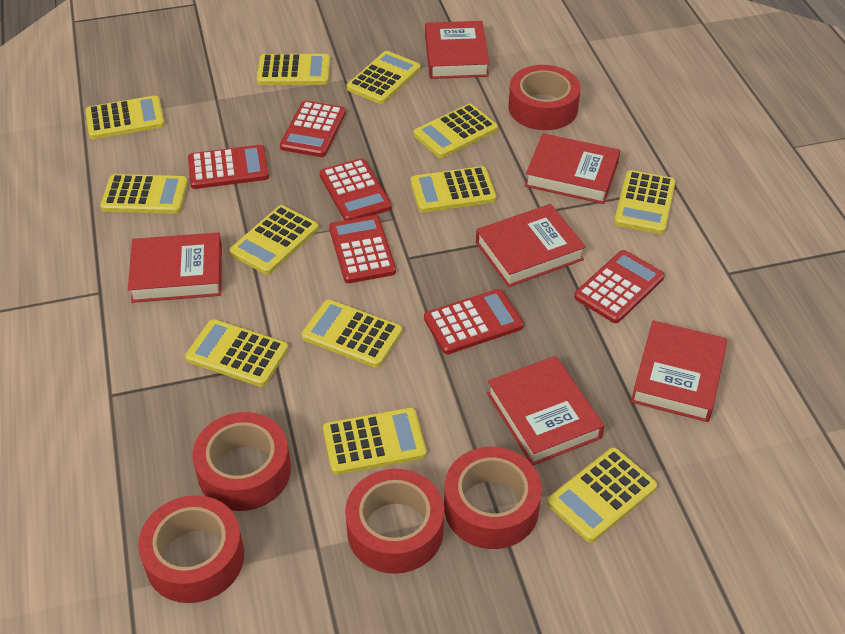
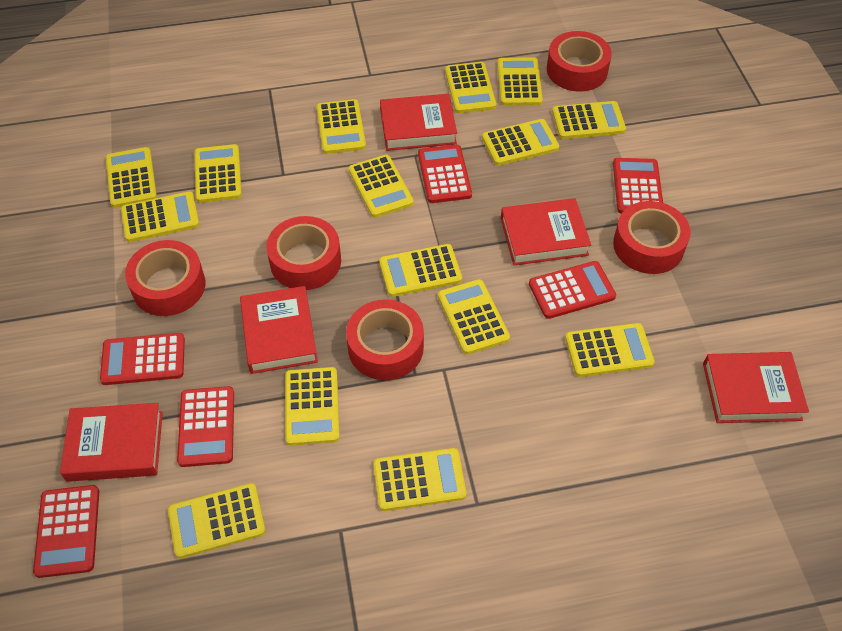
red book: 6 -> 5
yellow calculator: 12 -> 15

